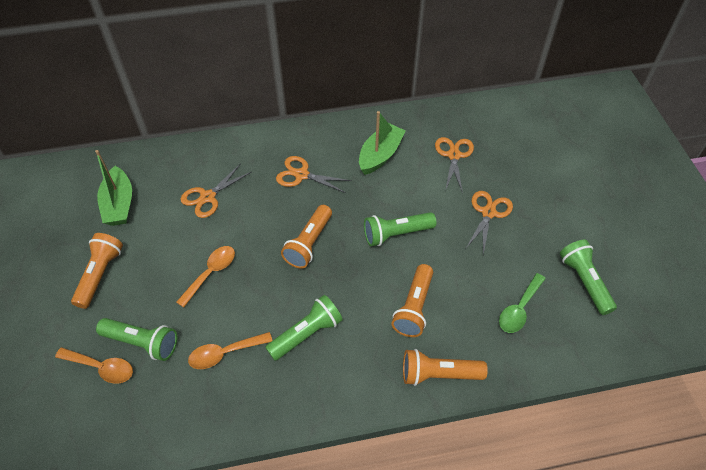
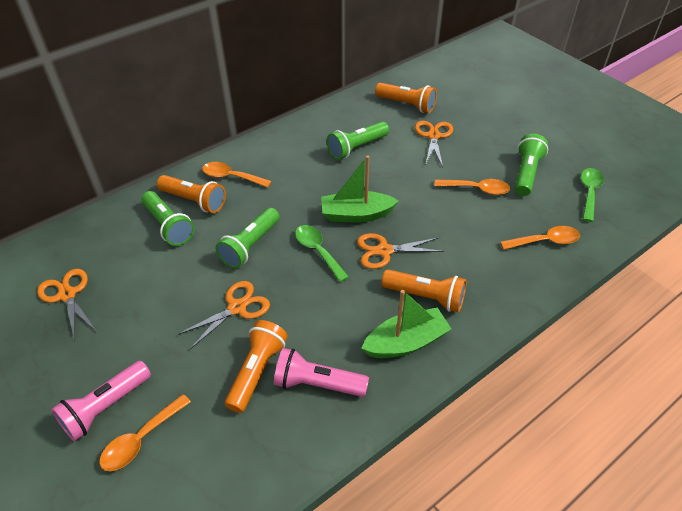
green spoon: 1 -> 2
orange spoon: 3 -> 4
pink flashlight: 0 -> 2

